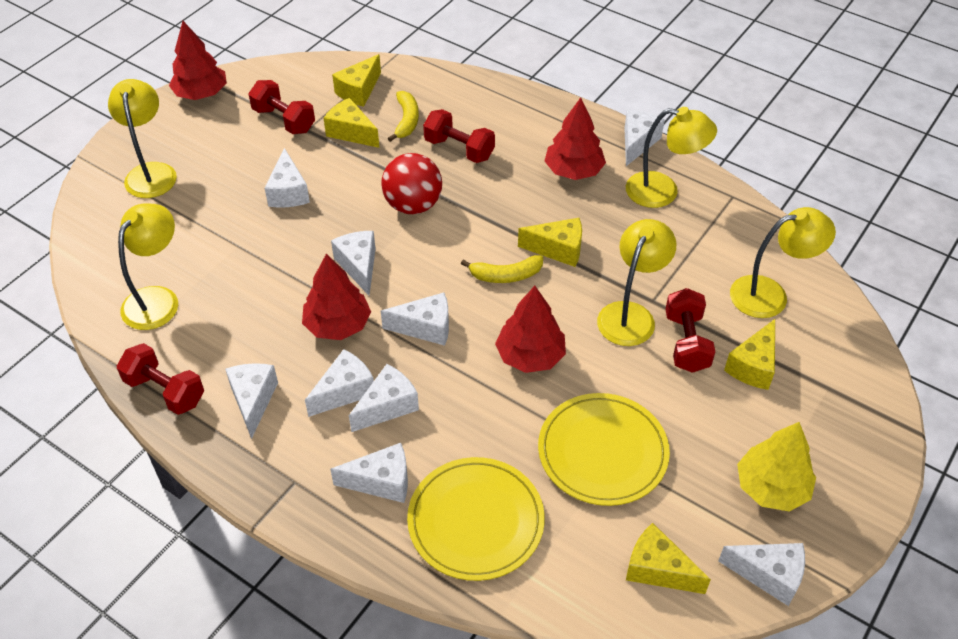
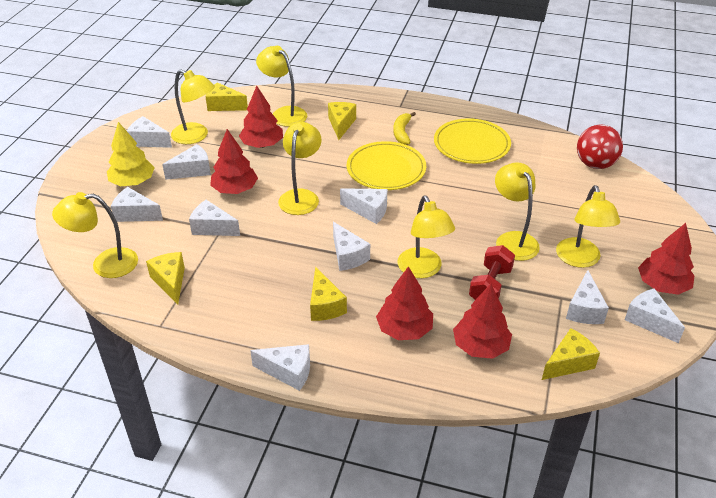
red dumbbell: 4 -> 1
red tree: 4 -> 5
yellow banana: 2 -> 1
yellow lamp: 5 -> 7

